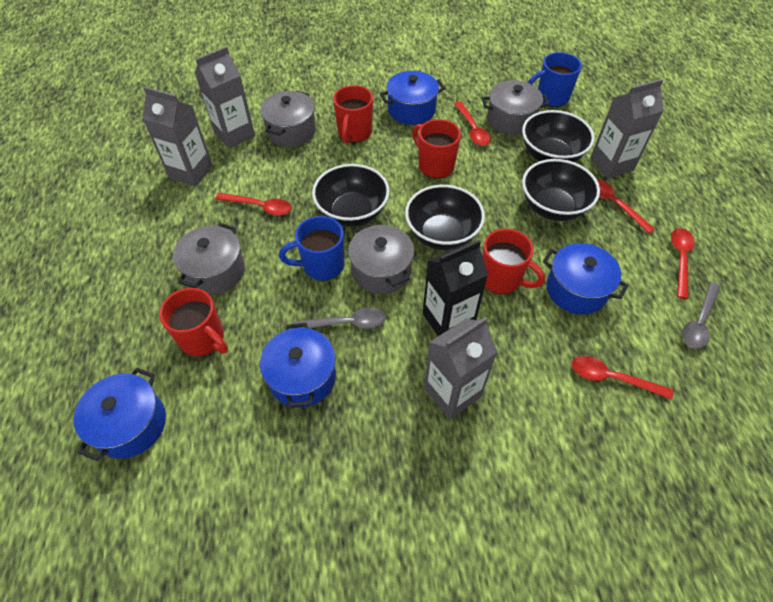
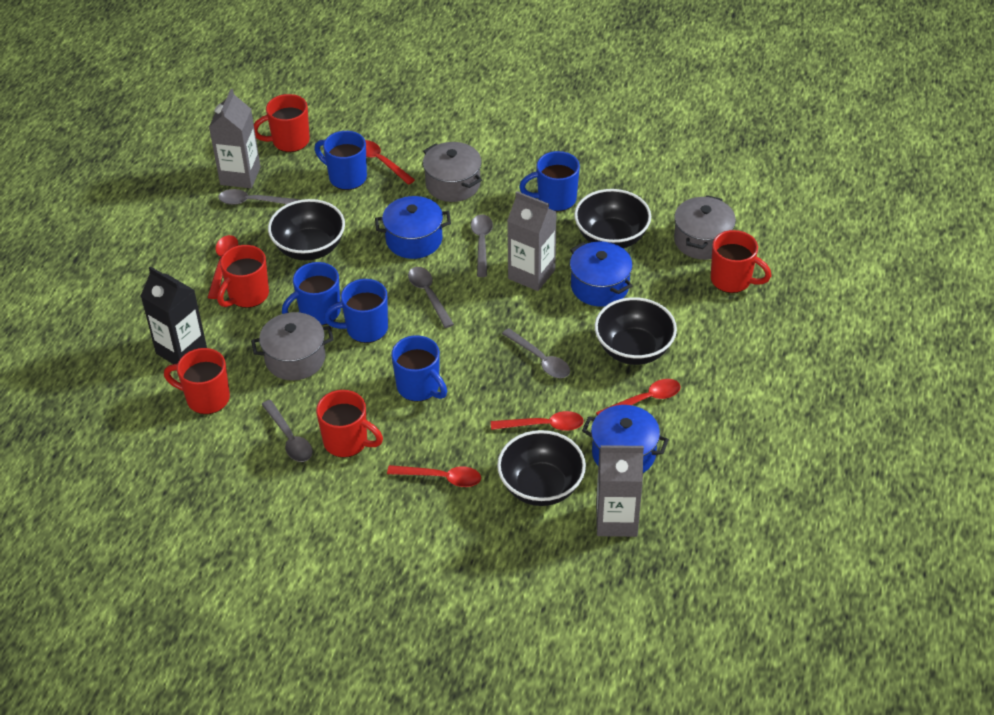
blue mug: 2 -> 5
blue pot: 4 -> 3
grey carton: 4 -> 3
grey pot: 4 -> 3
grey spoon: 2 -> 5
red mug: 4 -> 5

